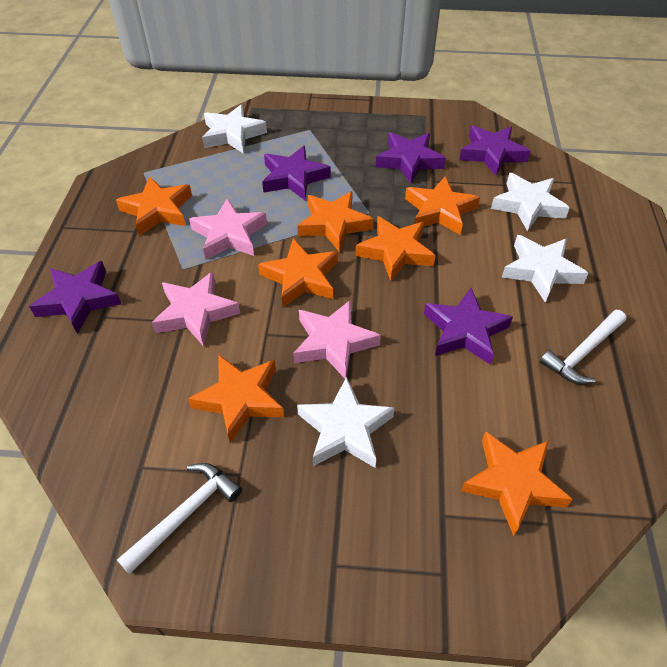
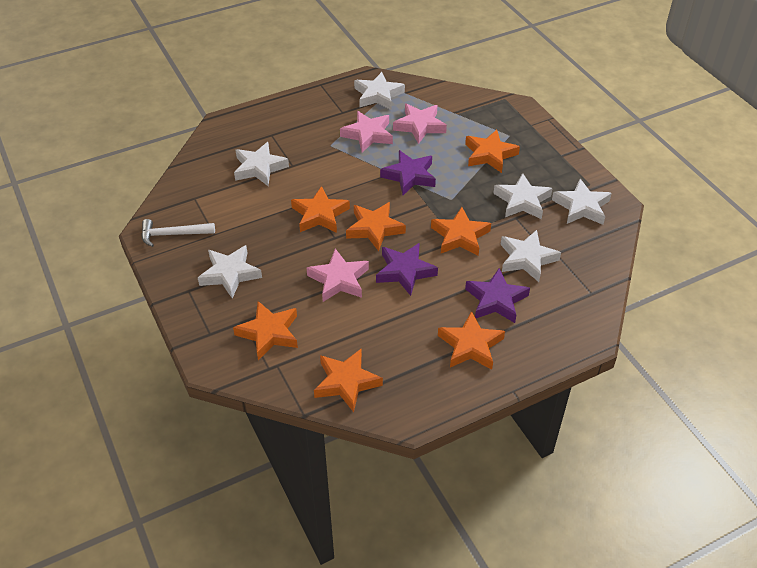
purple star: 5 -> 3
white hammer: 2 -> 1
white star: 4 -> 6

